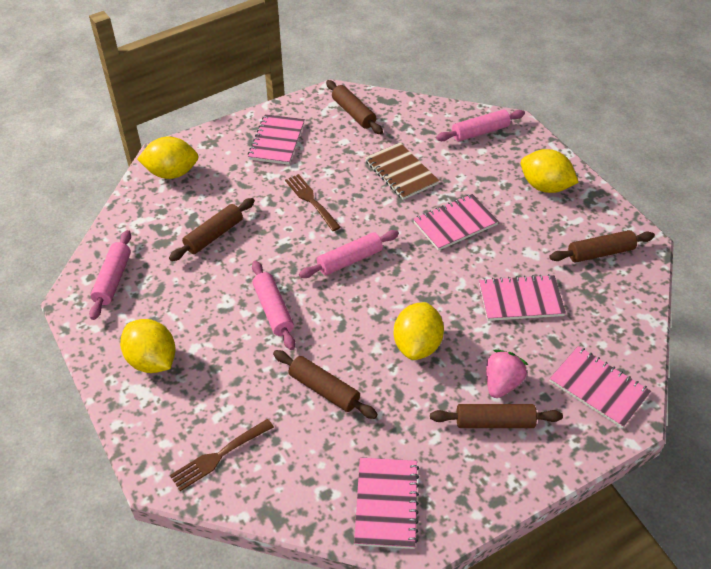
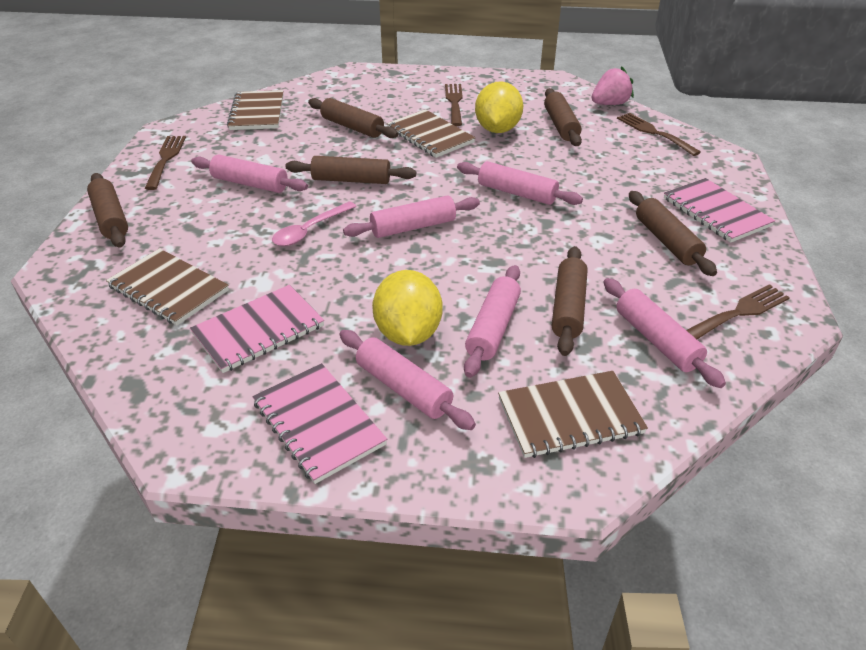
brown fork: 2 -> 4
brown notebook: 1 -> 4
brown rolling pin: 5 -> 6
pink notebook: 5 -> 3
pink rolling pin: 4 -> 6
pink spoon: 0 -> 1
yellow lemon: 4 -> 2

